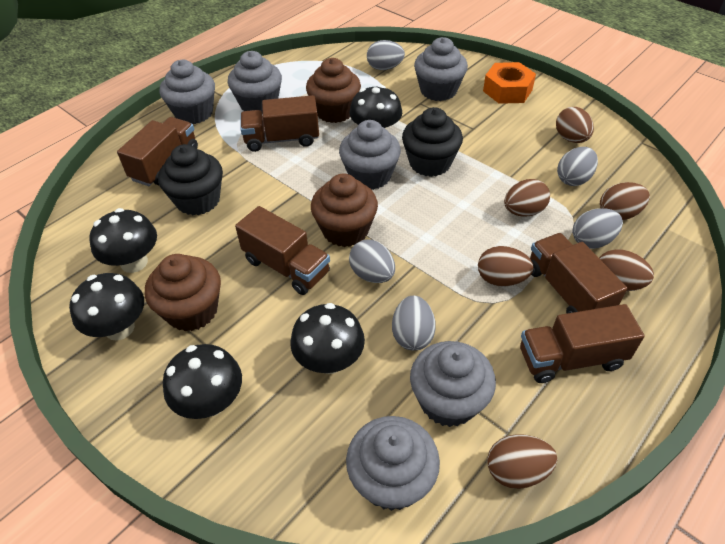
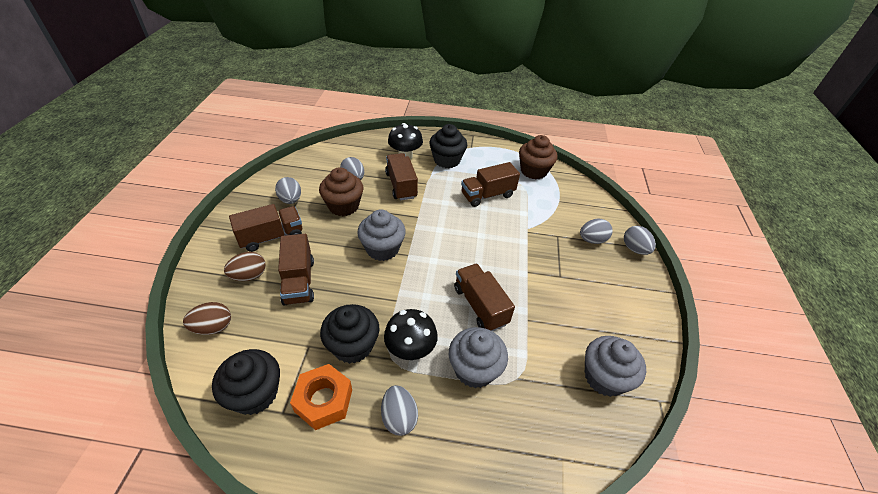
black cupcake: 2 -> 3
black mushroom: 5 -> 2
brown cupcake: 3 -> 2
brown egg: 6 -> 2
grey cupcake: 6 -> 3

